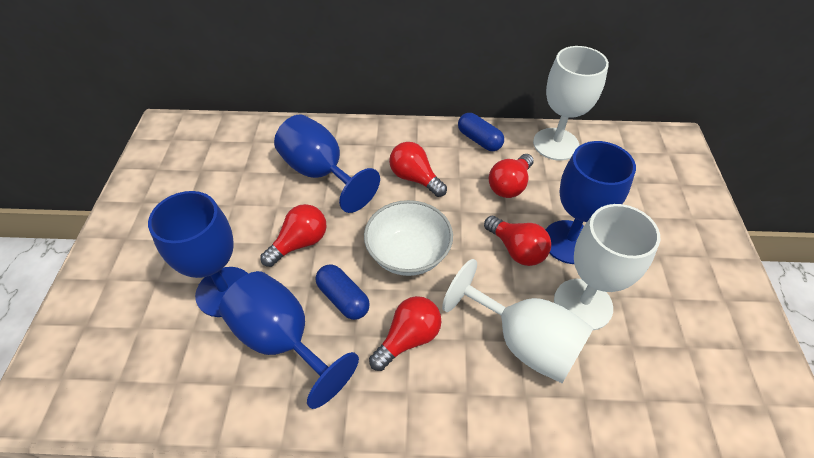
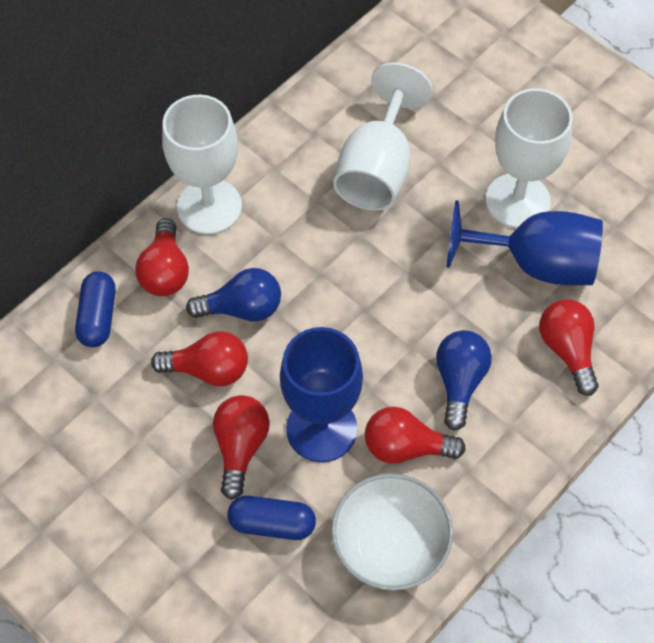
blue goblet: 4 -> 2
blue light bulb: 0 -> 2

